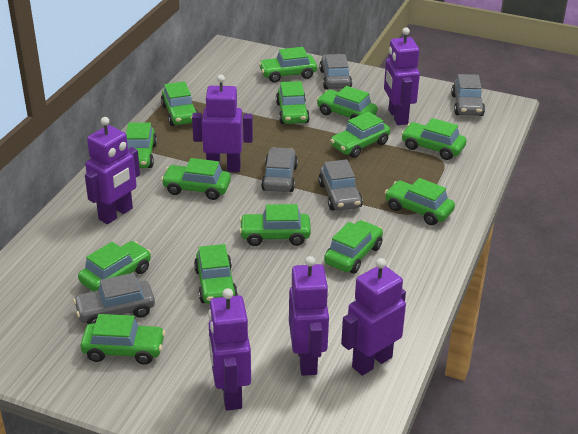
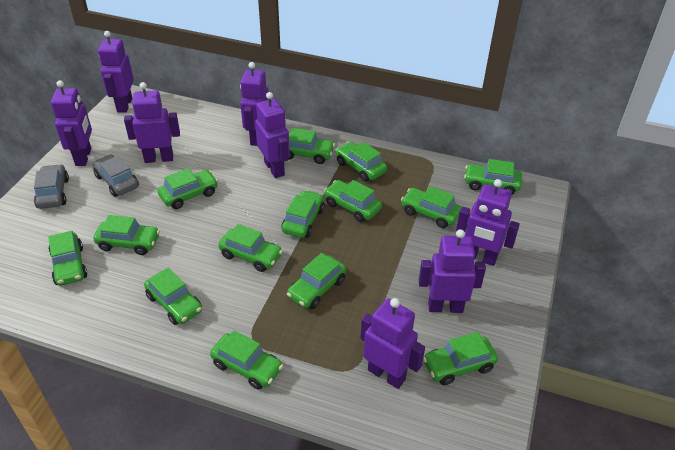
grey car: 5 -> 2
purple robot: 6 -> 8

